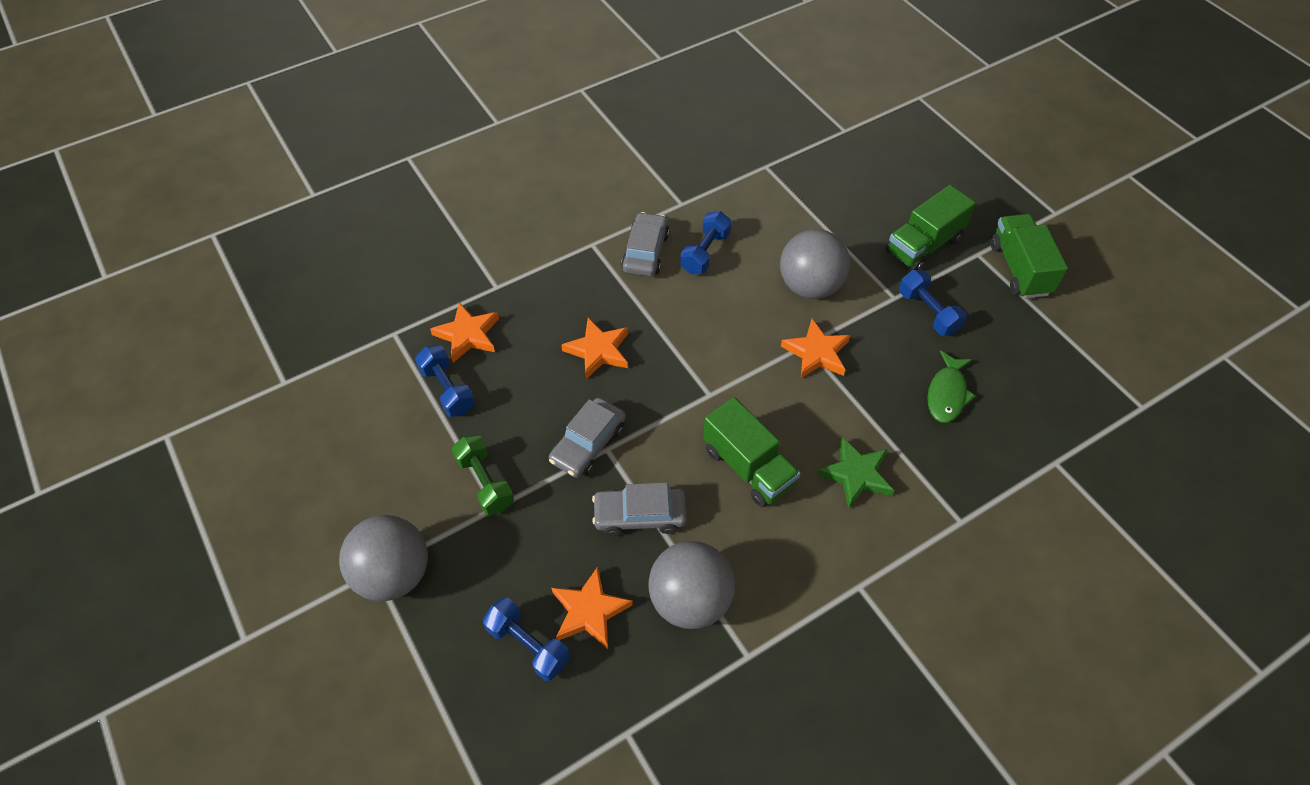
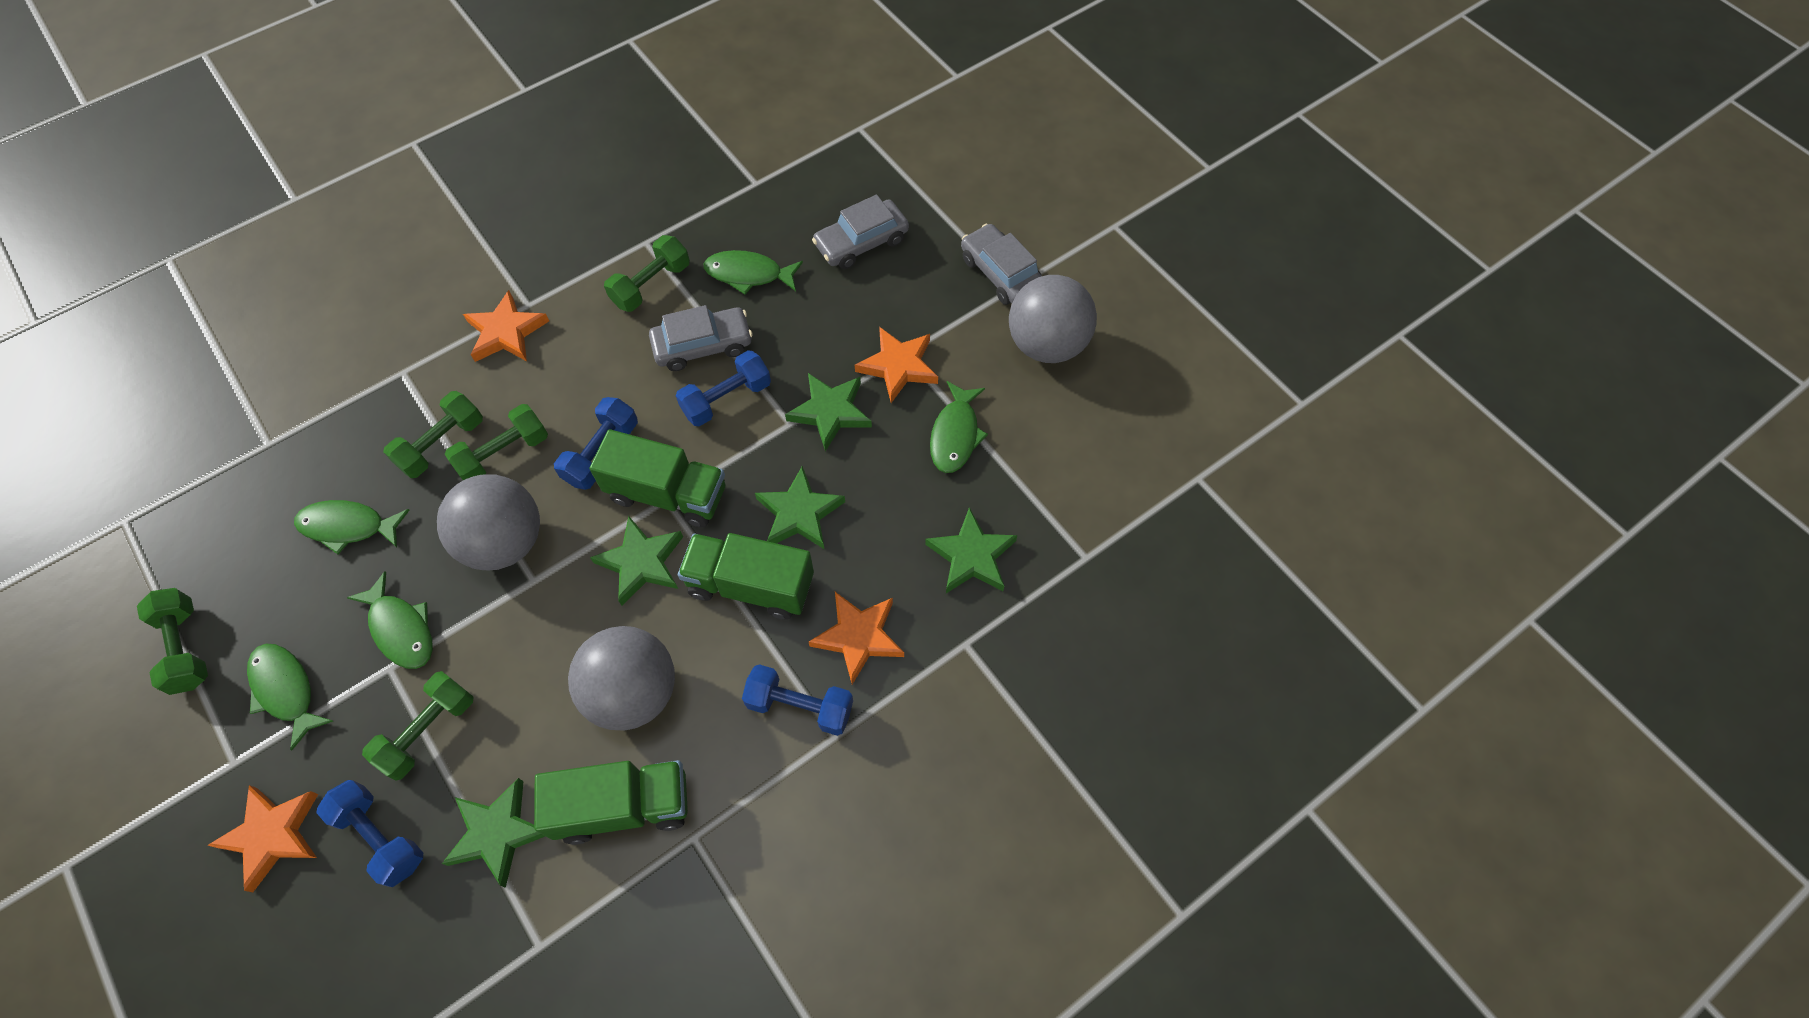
green dumbbell: 1 -> 5
green fish: 1 -> 5
green star: 1 -> 5

